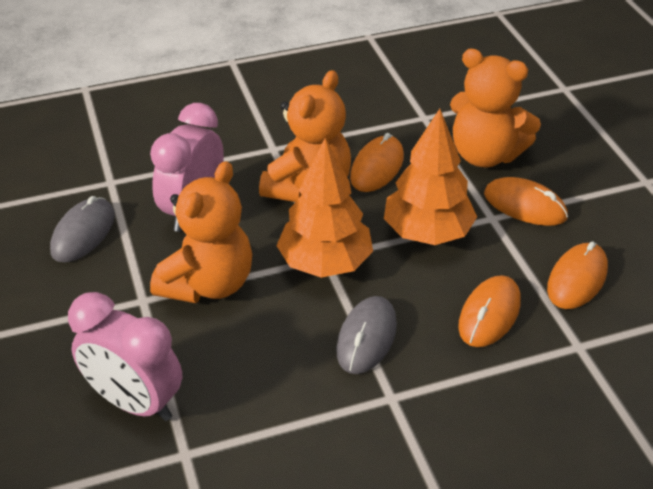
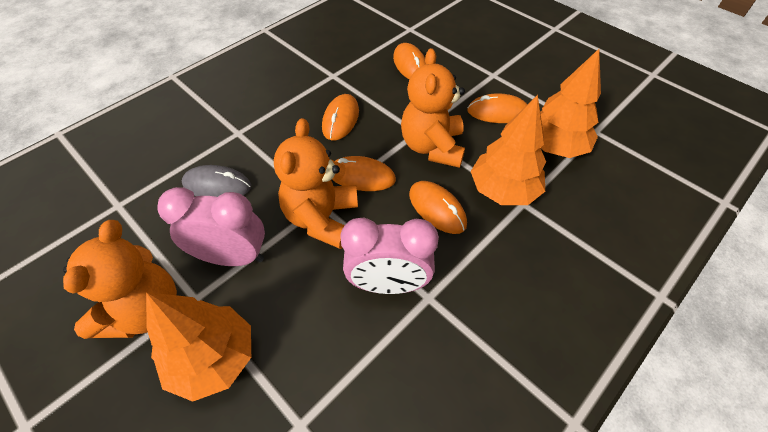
grey mouse: 2 -> 1
orange mouse: 4 -> 5
orange tree: 2 -> 3

